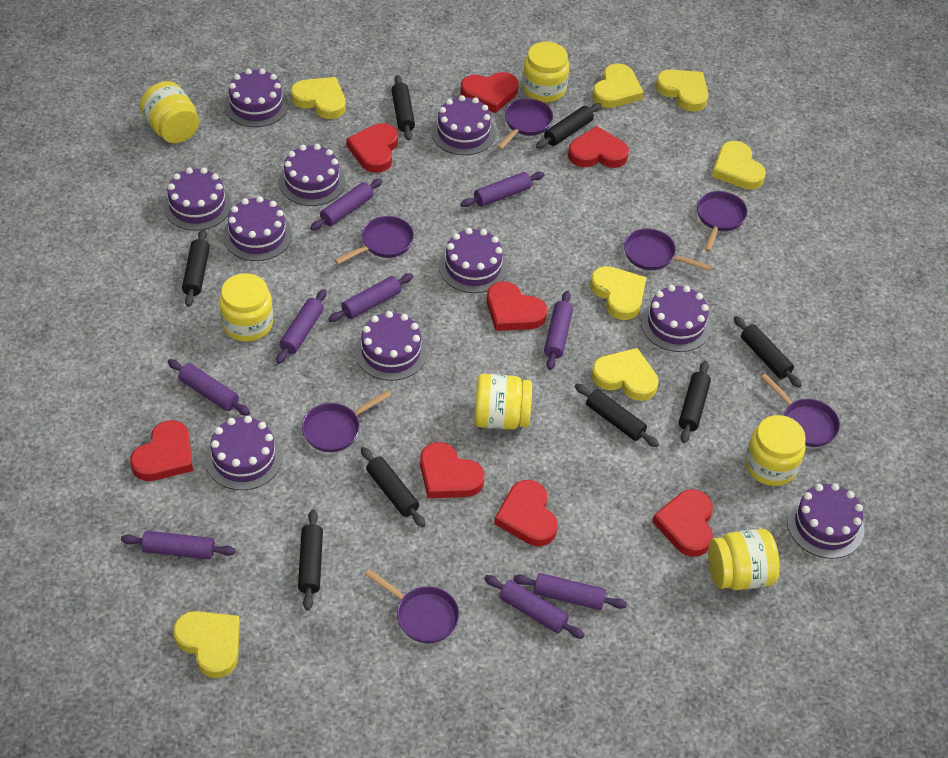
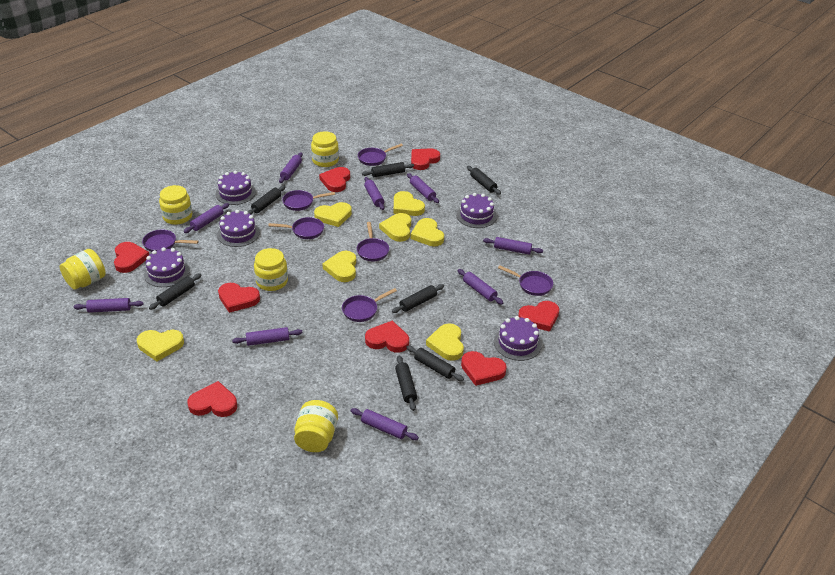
black rolling pin: 8 -> 7
purple cake: 10 -> 5
yellow jar: 6 -> 5

